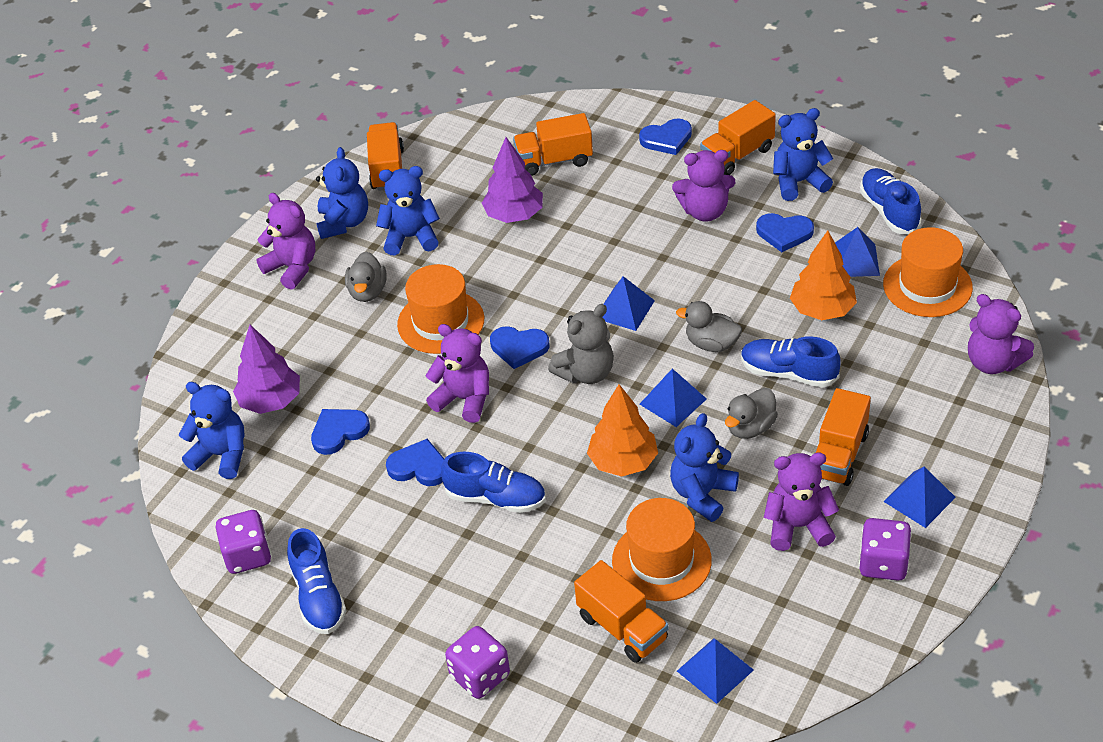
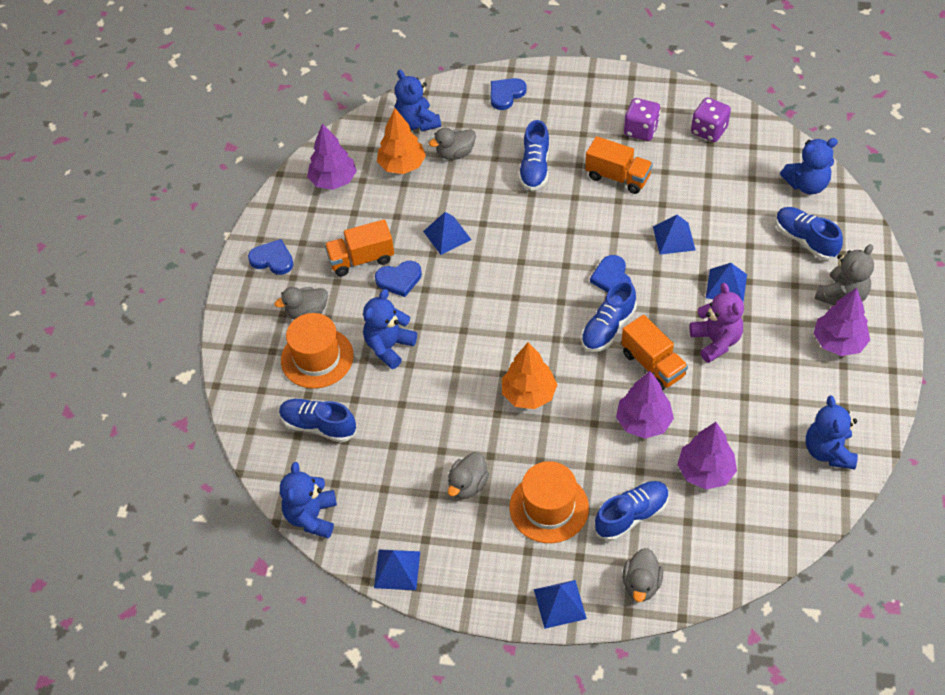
blue heart: 5 -> 4
blue shoe: 4 -> 5
grey duck: 3 -> 4
orange hat: 3 -> 2
orange truck: 5 -> 3
purple dice: 3 -> 2
purple teddy bear: 5 -> 1
purple tree: 2 -> 4

